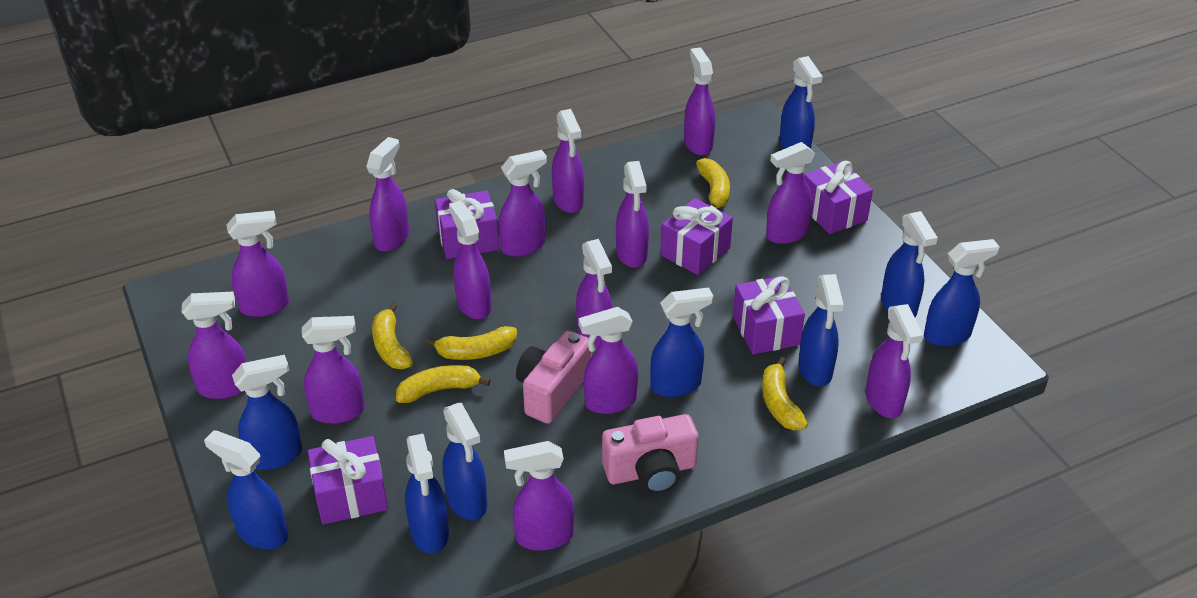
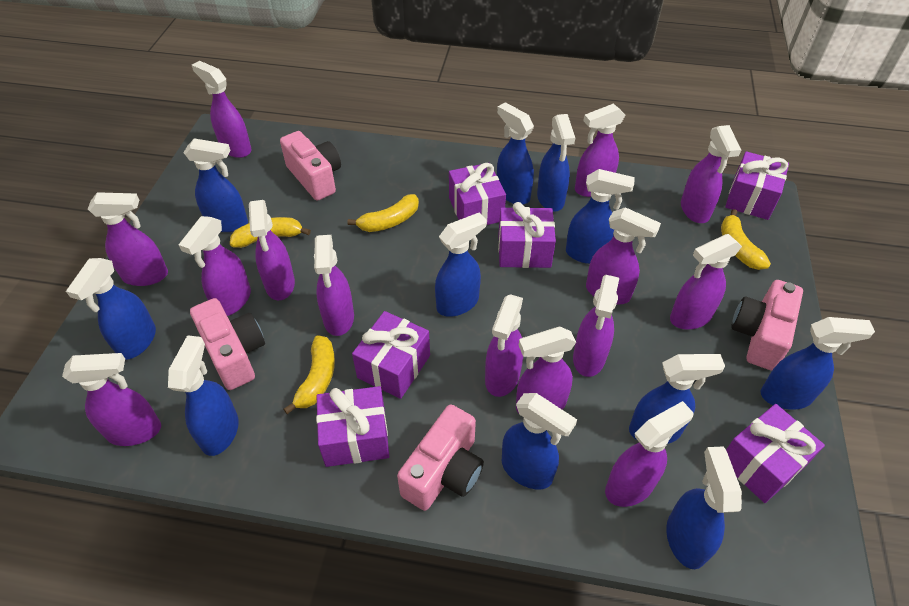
blue spray bottle: 9 -> 11
pink camera: 2 -> 4
purple gift: 5 -> 6
yellow banana: 5 -> 4

